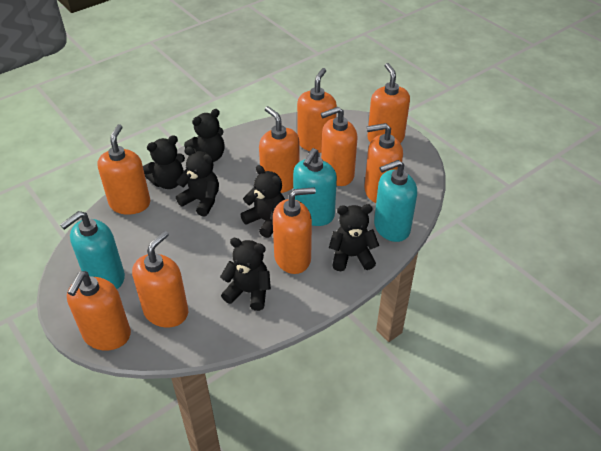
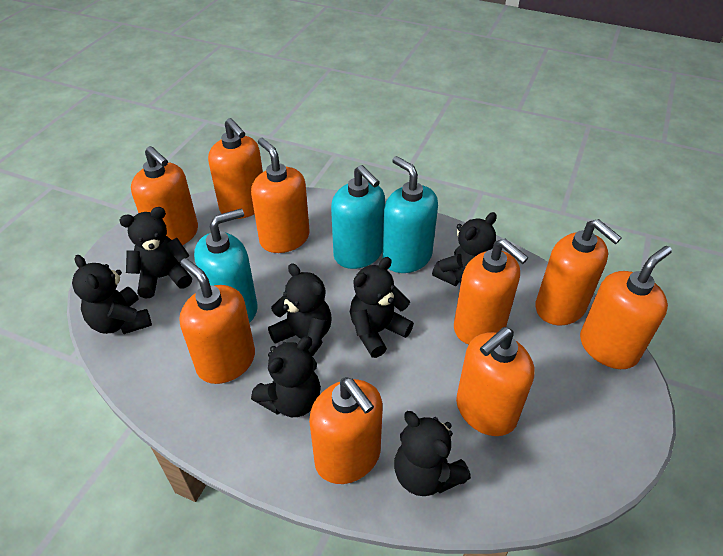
black teddy bear: 6 -> 7

